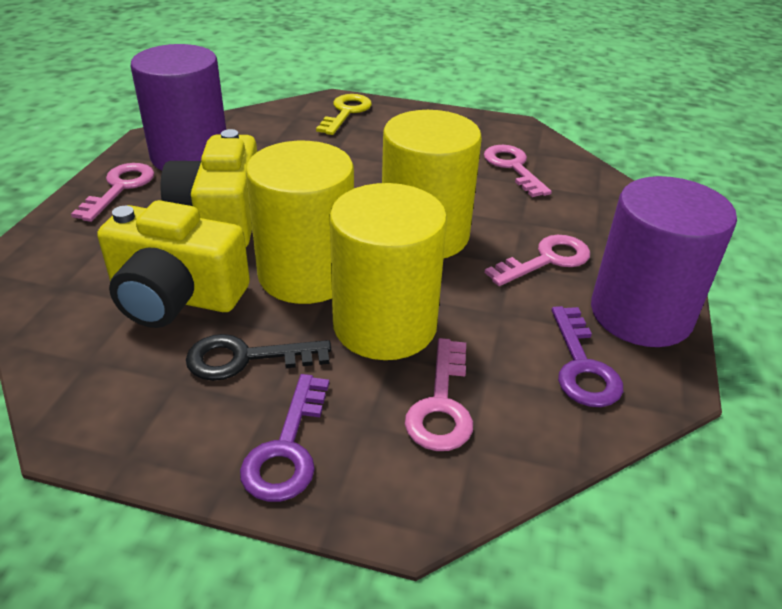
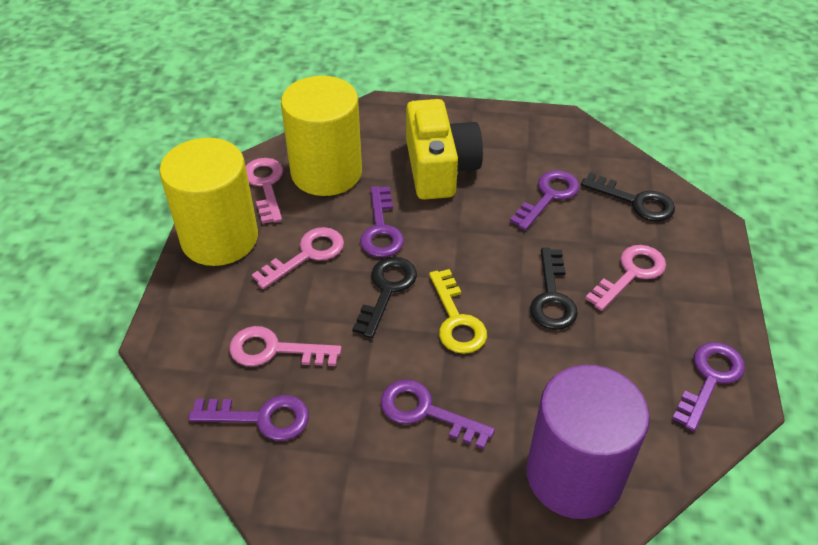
black key: 1 -> 3
purple cylinder: 2 -> 1
purple key: 2 -> 5
yellow camera: 2 -> 1
yellow cylinder: 3 -> 2

